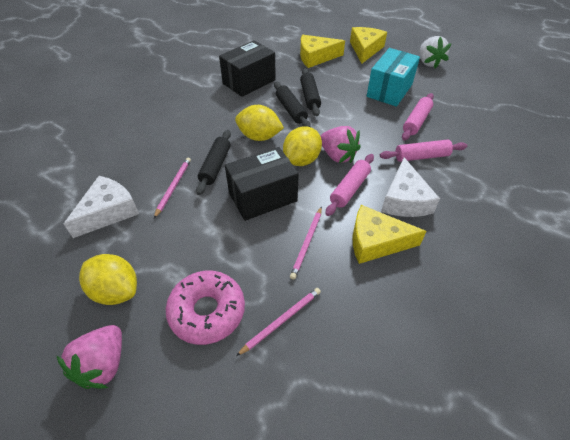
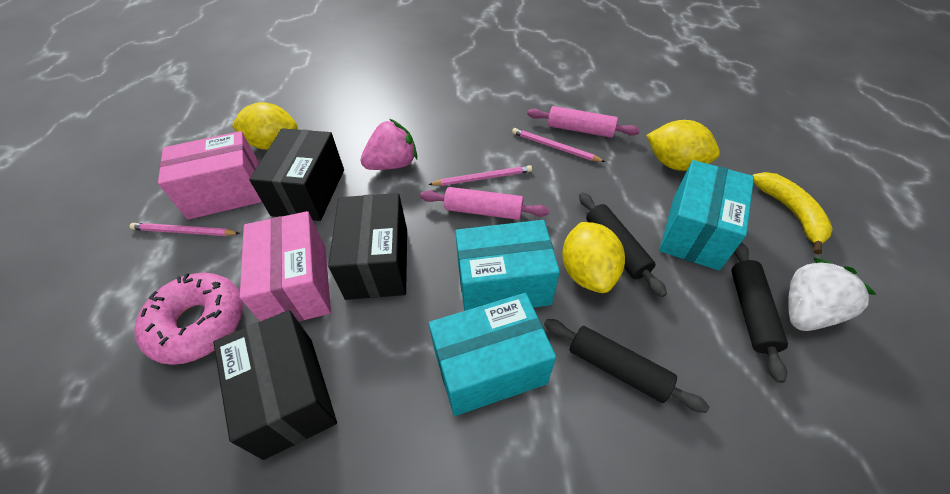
black box: 2 -> 3
pink box: 0 -> 2
pink rolling pin: 3 -> 2
pink strawberry: 2 -> 1
turquoise box: 1 -> 3
white cheese: 2 -> 0
yellow banana: 0 -> 1
yellow cheese: 3 -> 0

